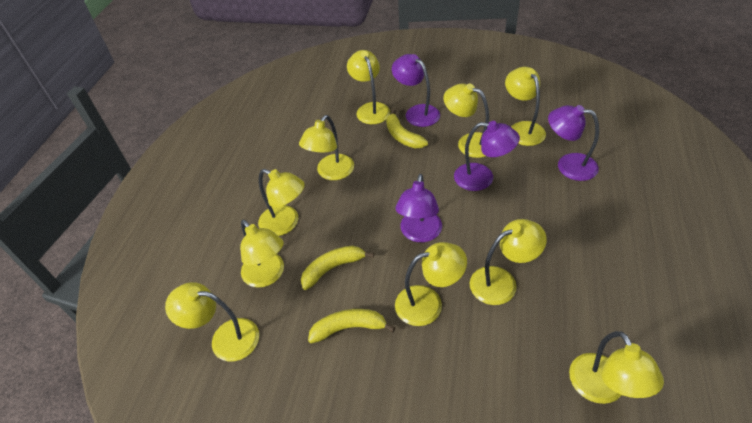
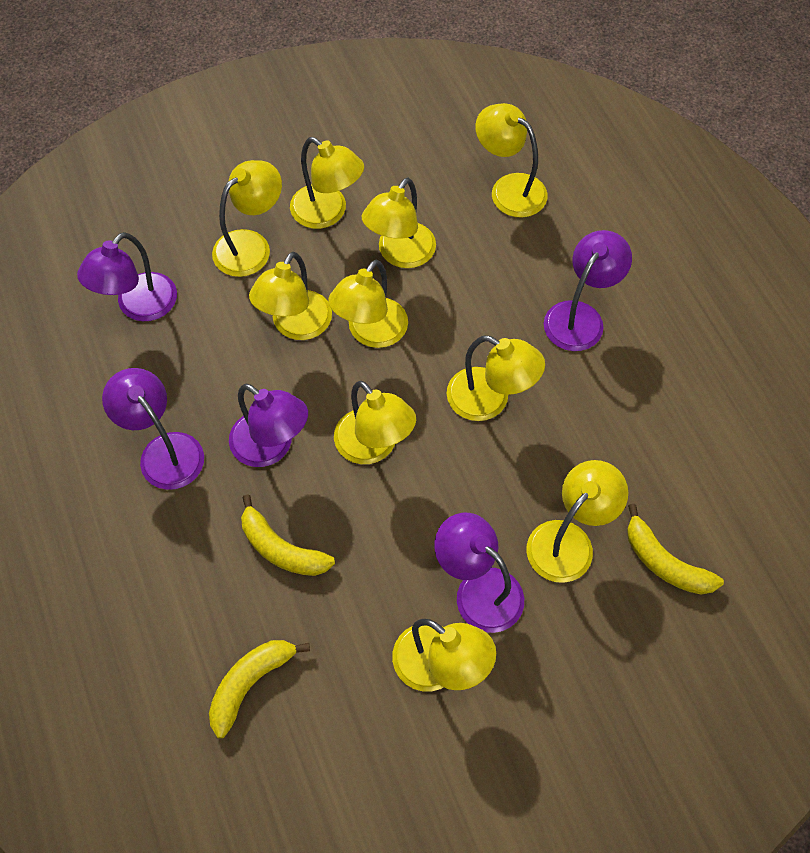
purple lamp: 4 -> 5

